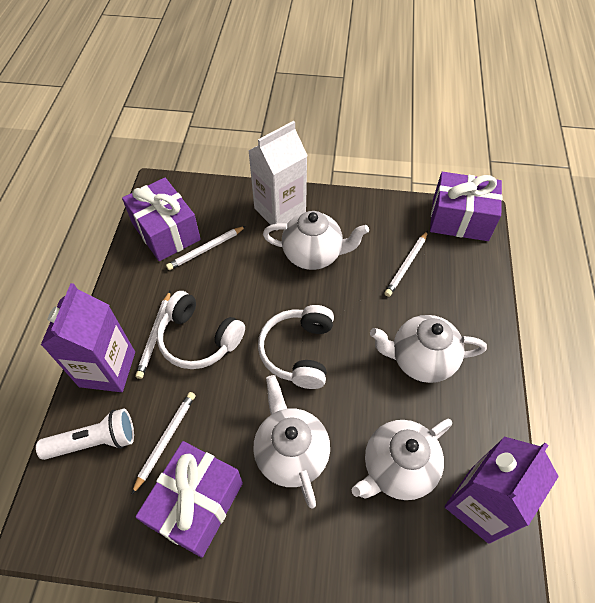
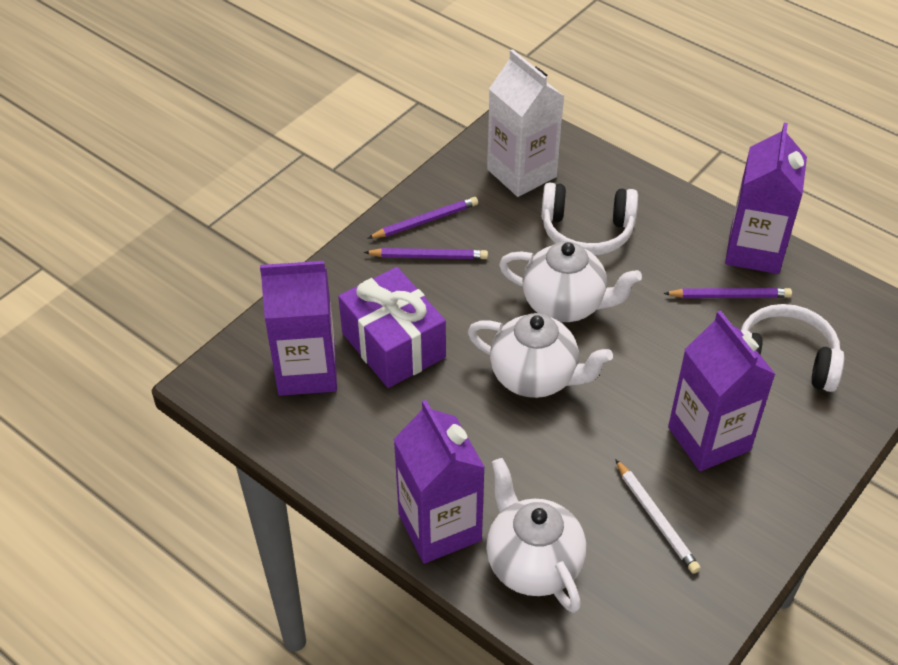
purple carton: 2 -> 4
purple gift: 3 -> 1
purple pencil: 0 -> 3
white flashlight: 1 -> 0
white pencil: 4 -> 1
white teapot: 4 -> 3

